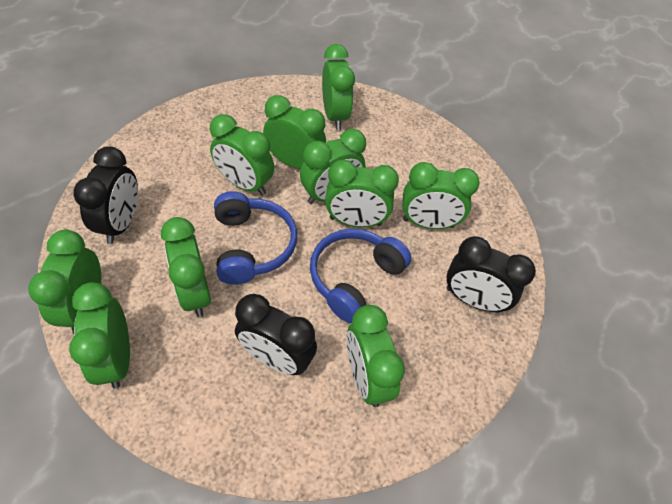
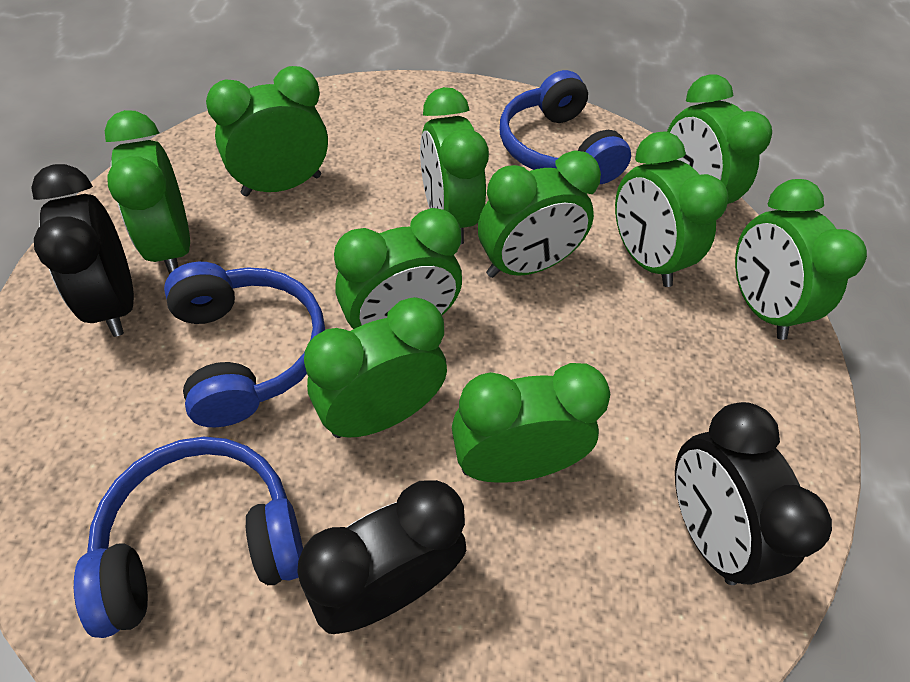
blue headphones: 2 -> 3

